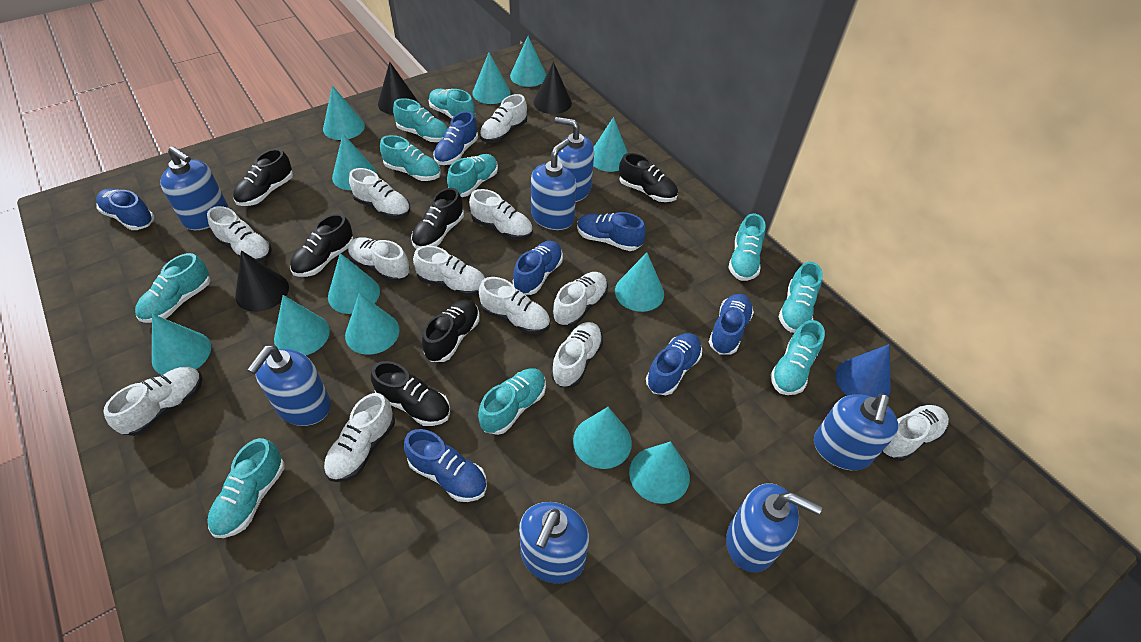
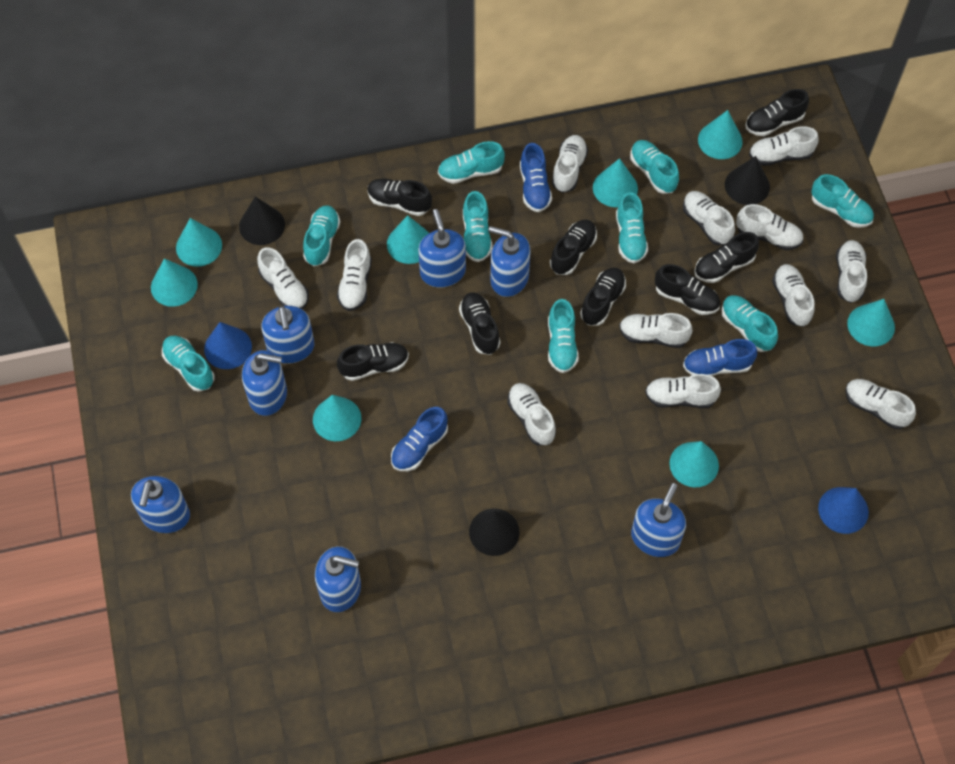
black shoe: 6 -> 8
blue cone: 1 -> 2
blue shoe: 7 -> 3
turquoise cone: 12 -> 8
turquoise shoe: 10 -> 9

